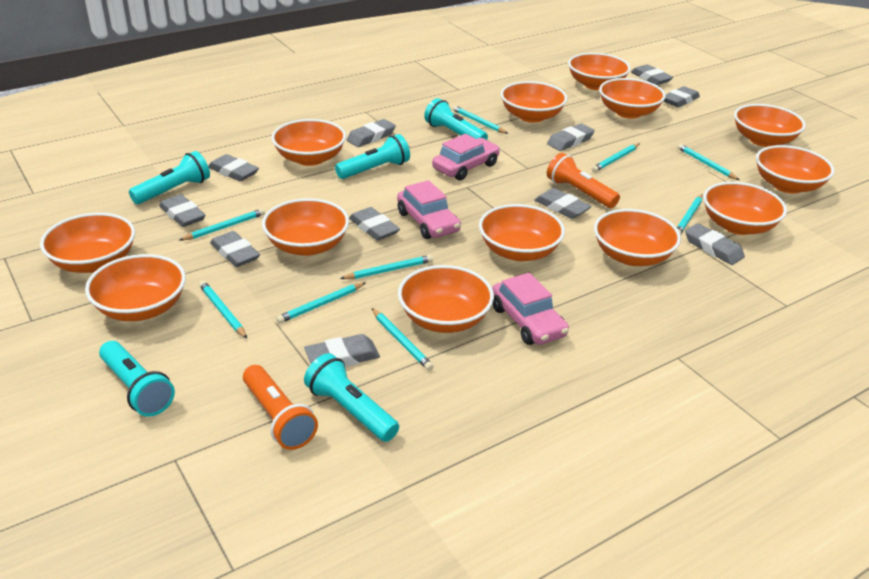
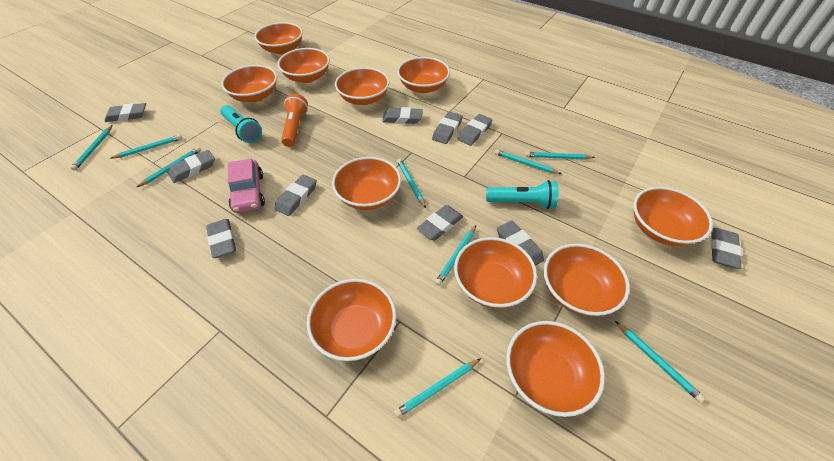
grey eraser: 11 -> 10
orange bowl: 13 -> 11
orange flashlight: 2 -> 1
pink car: 3 -> 1
turquoise flashlight: 5 -> 2

